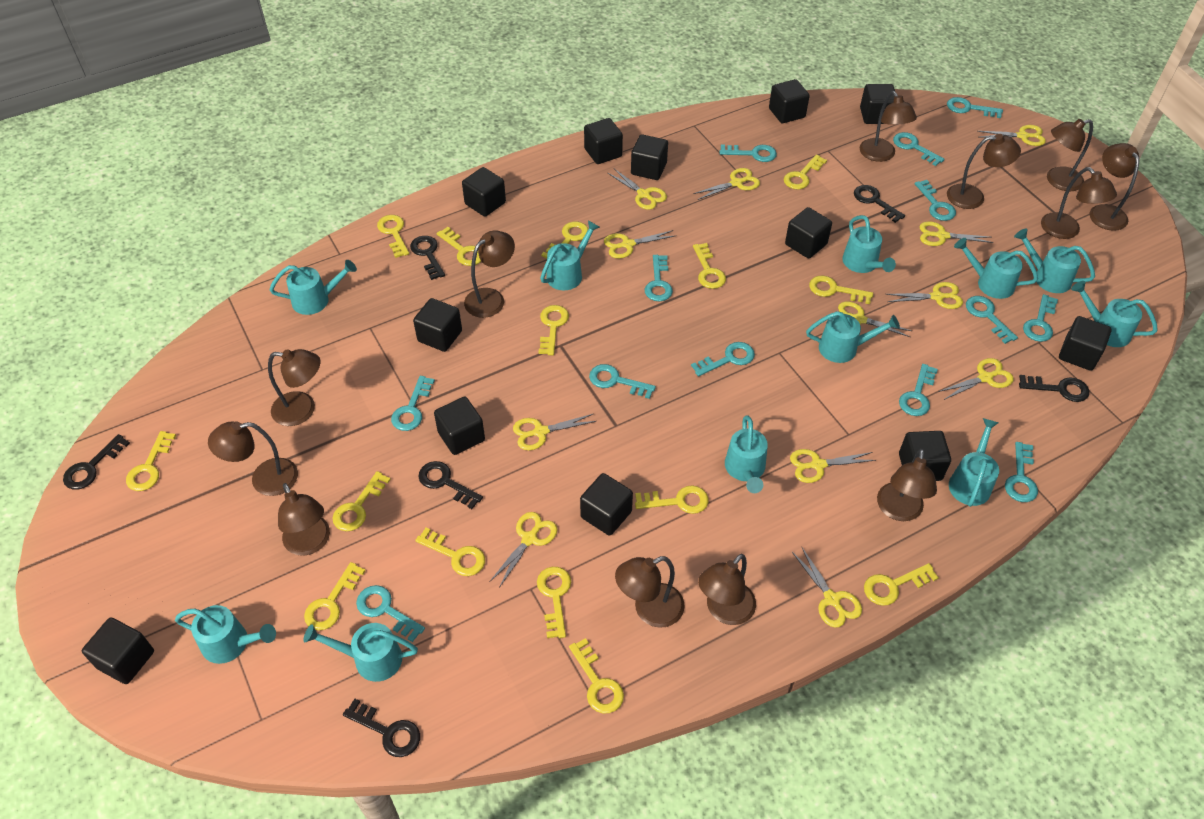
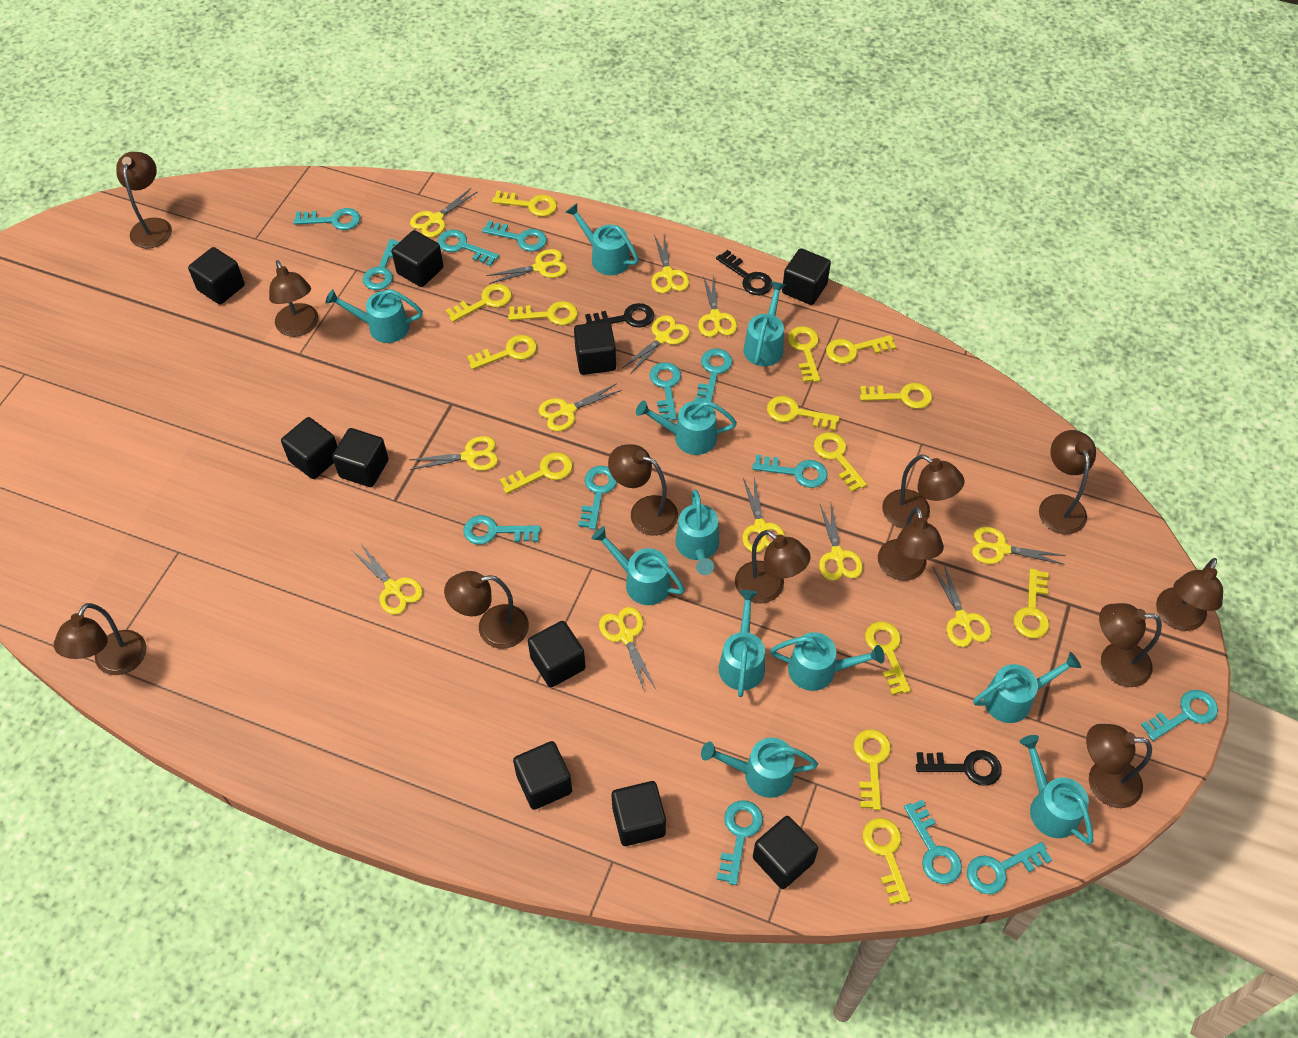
black cube: 12 -> 10
black key: 6 -> 3
yellow key: 15 -> 14
yellow scissors: 12 -> 13

